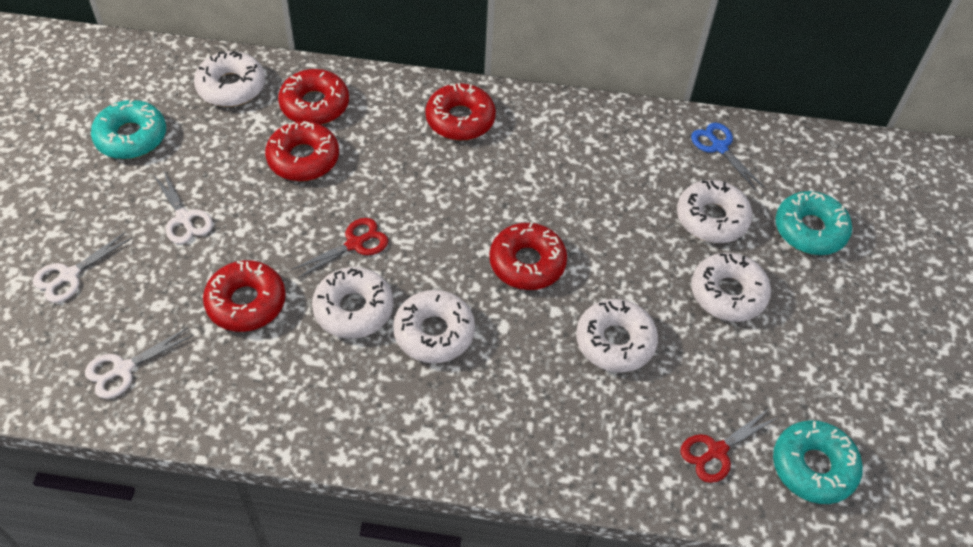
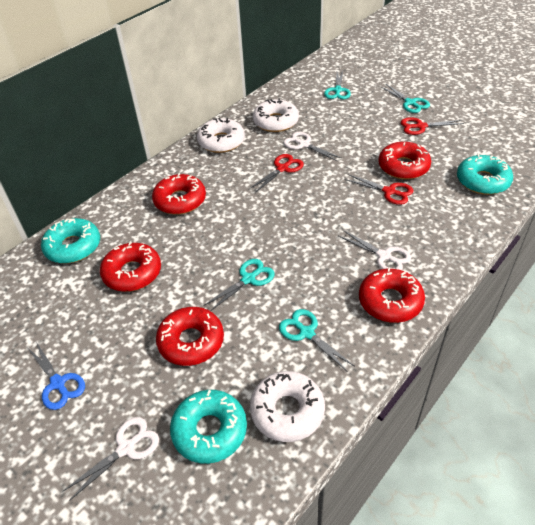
red scissors: 2 -> 3
turquoise scissors: 0 -> 4
white donut: 6 -> 3

